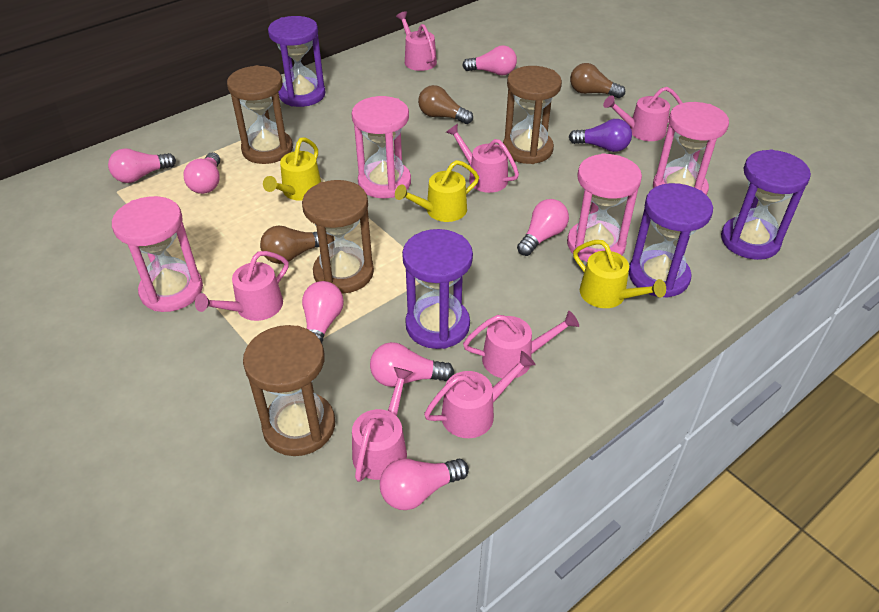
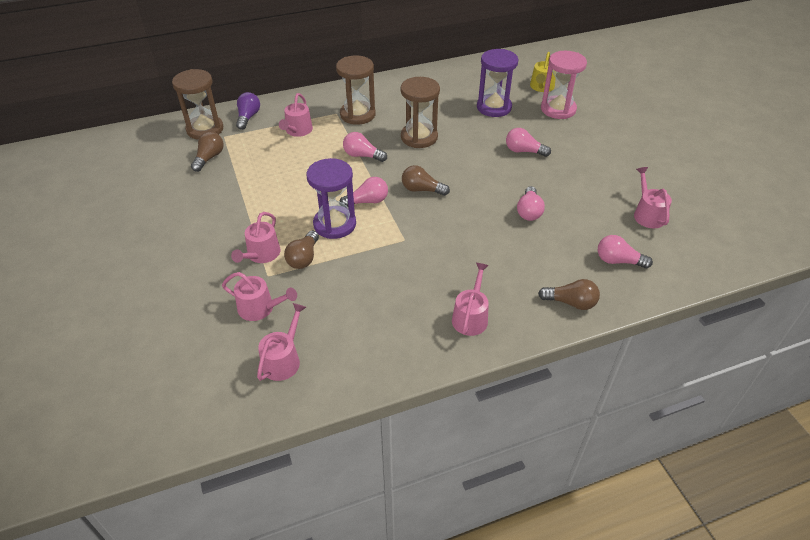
brown hourglass: 4 -> 3
brown light bulb: 3 -> 4
pink hourglass: 4 -> 1
pink light bulb: 7 -> 5
pink watering can: 7 -> 6
purple hourglass: 4 -> 2
yellow watering can: 3 -> 1

